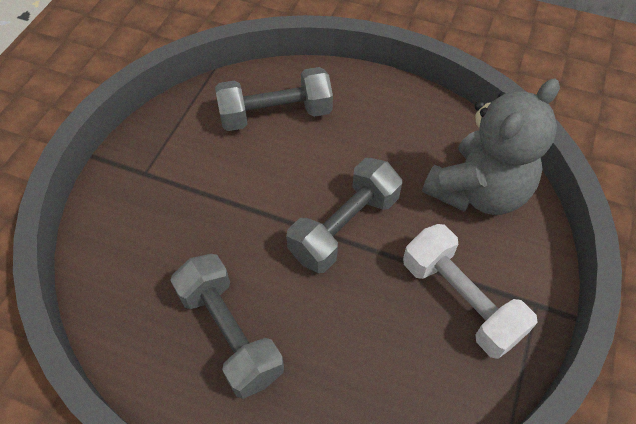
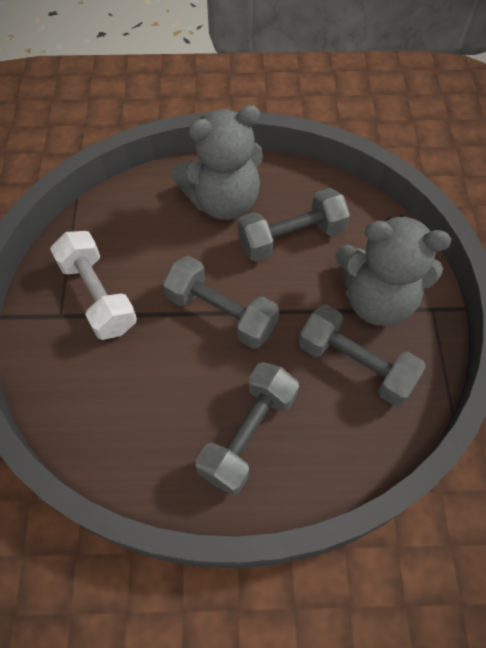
grey dumbbell: 3 -> 4
grey teddy bear: 1 -> 2

